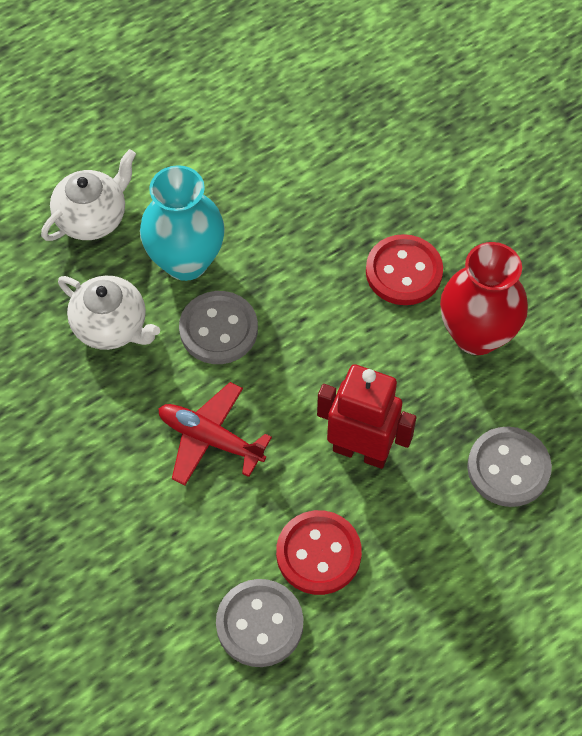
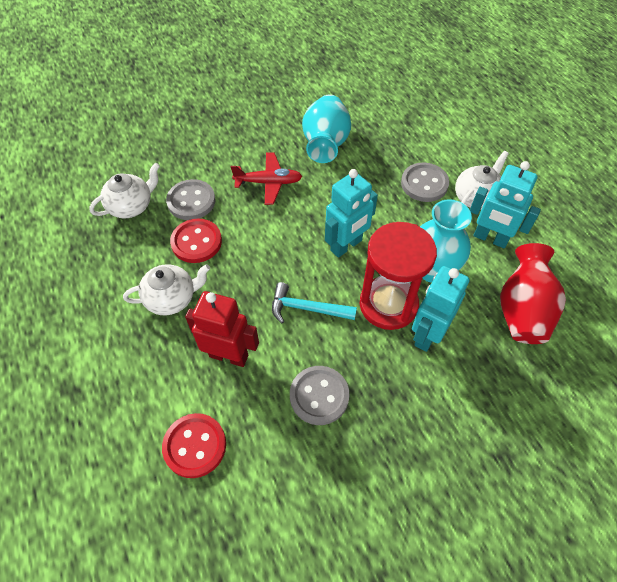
red hourglass: 0 -> 1
turquoise hammer: 0 -> 1
turquoise robot: 0 -> 3
turquoise vase: 1 -> 2
white teapot: 2 -> 3

